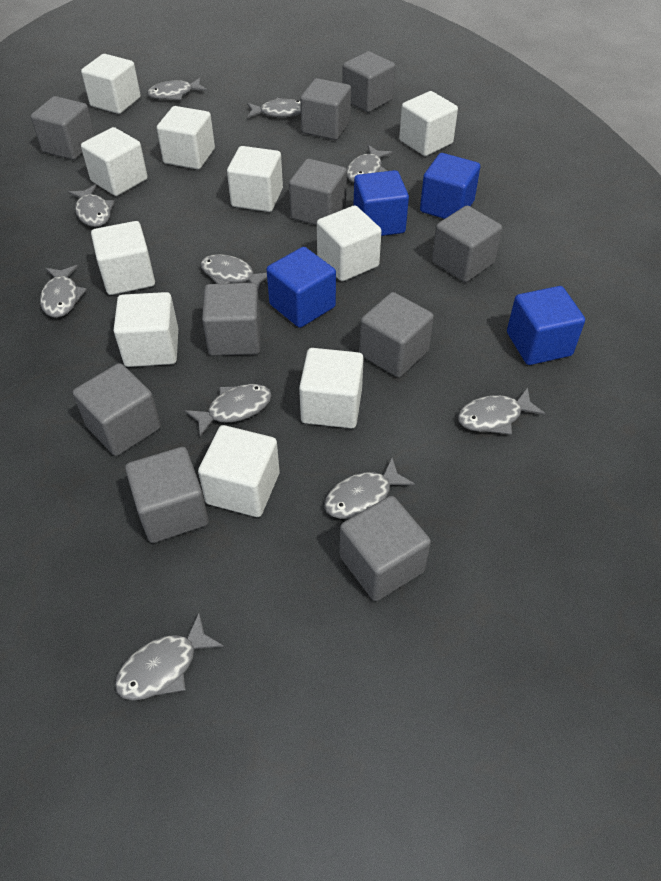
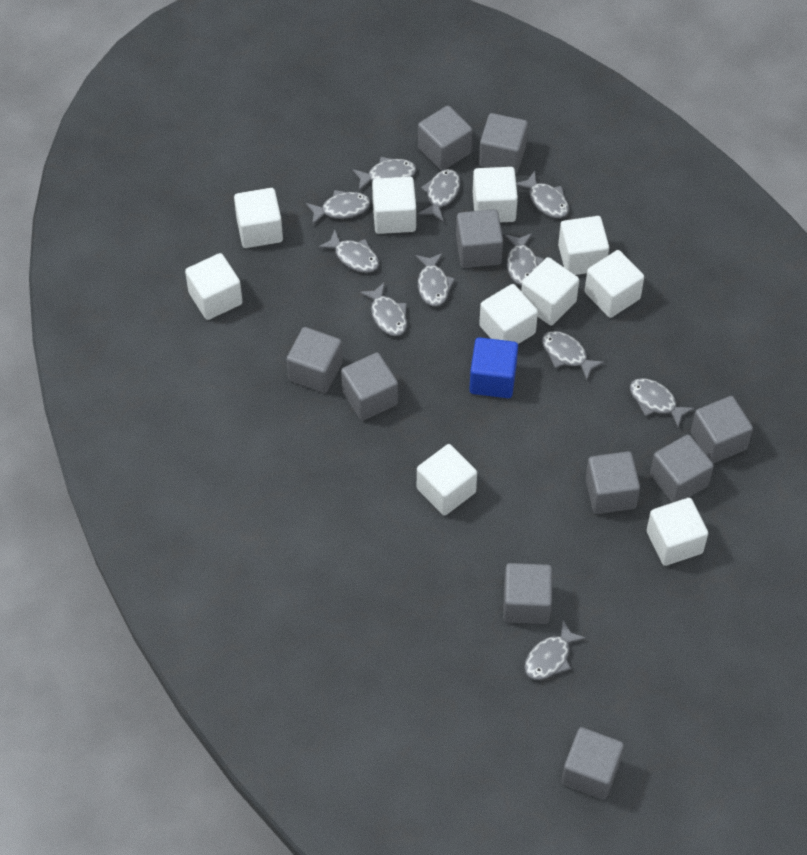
blue cube: 4 -> 1
grey fish: 10 -> 11

